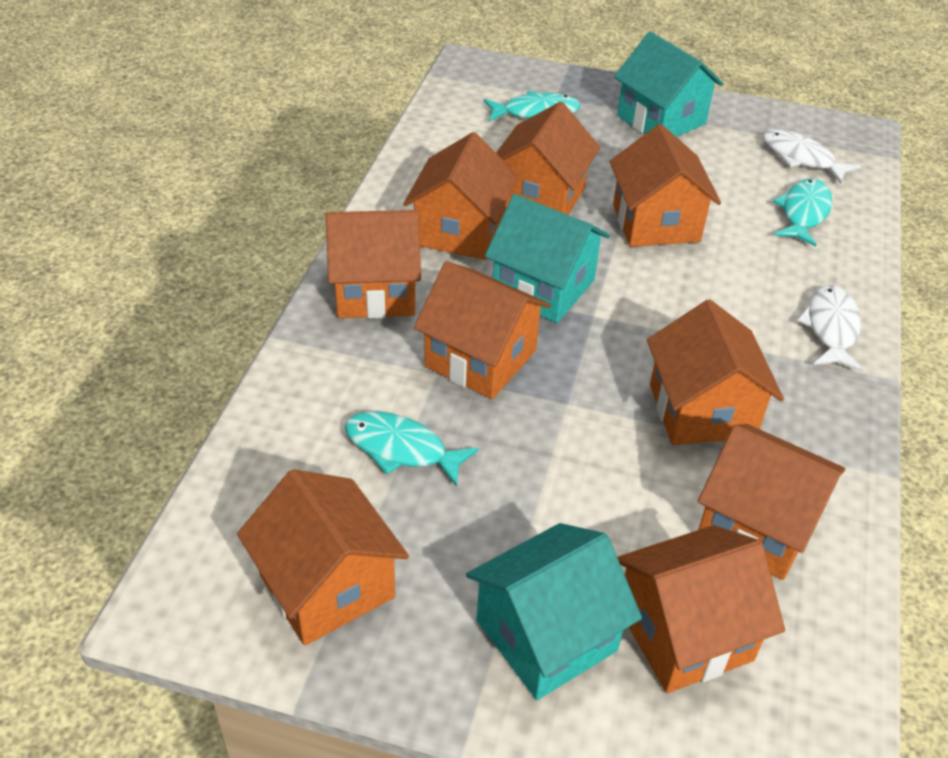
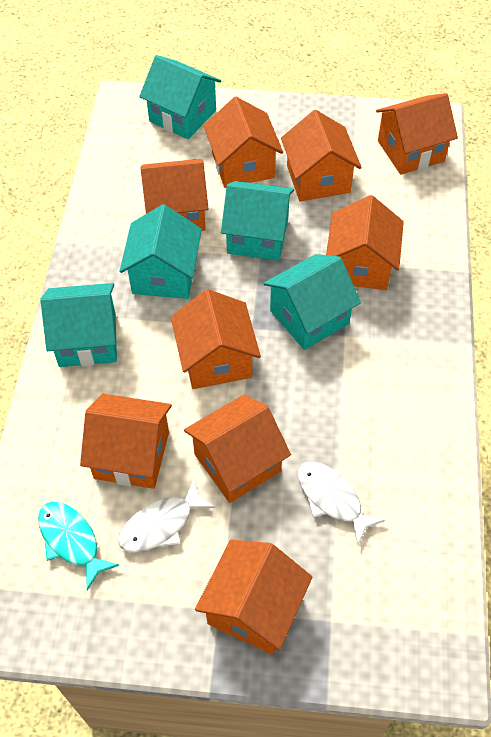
turquoise fish: 3 -> 1
turquoise house: 3 -> 5

